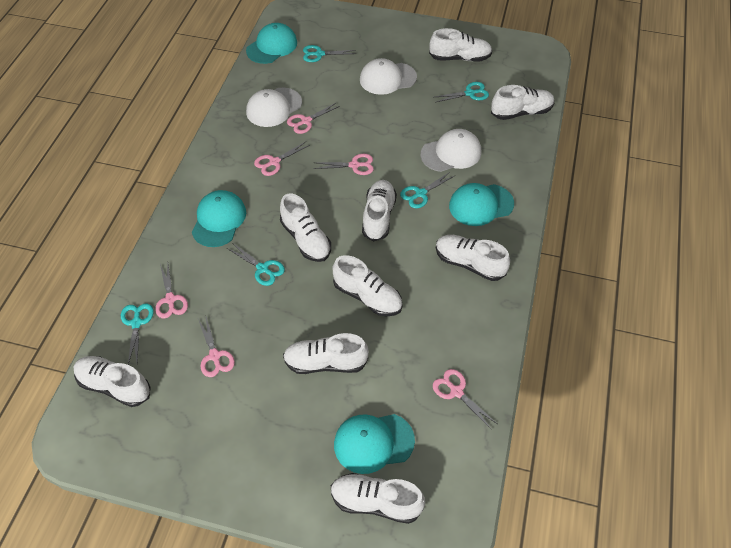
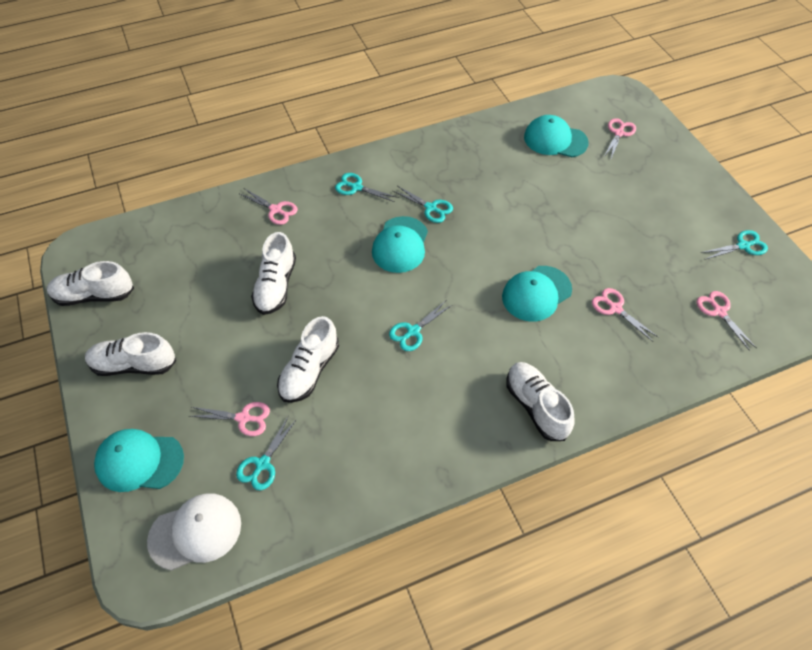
pink scissors: 6 -> 5
white cap: 3 -> 1
white shoe: 9 -> 5

